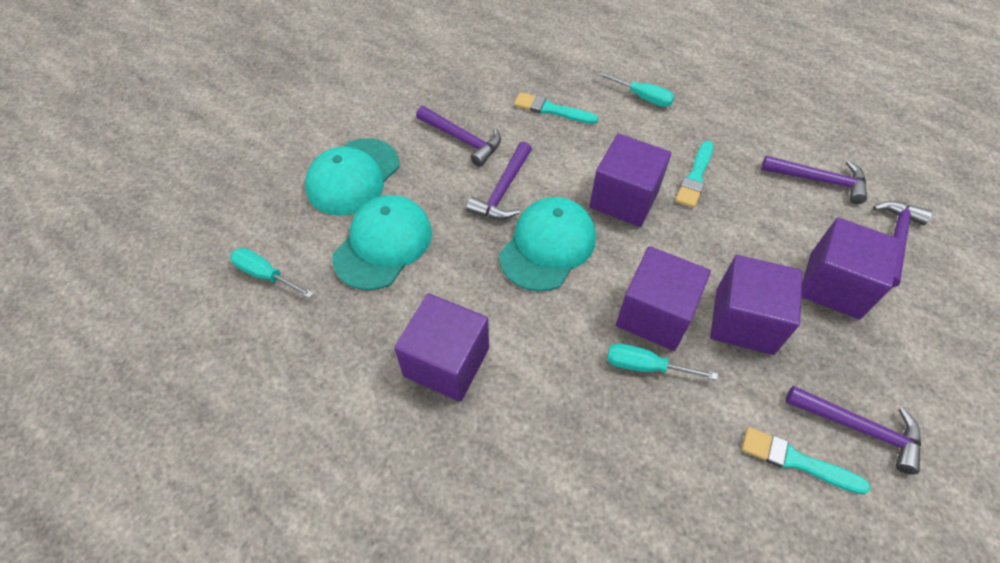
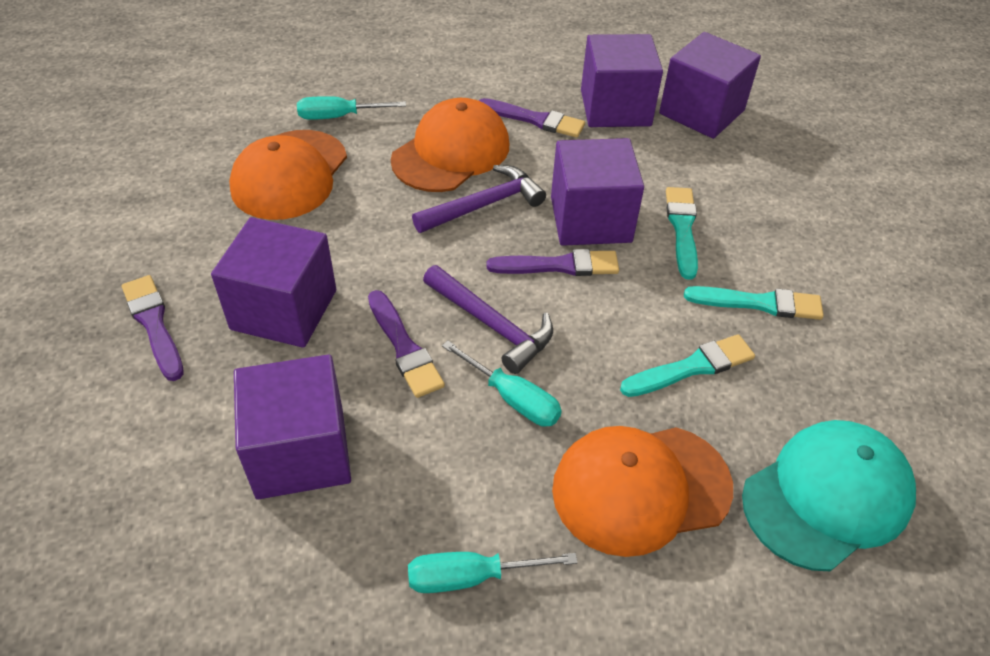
orange cap: 0 -> 3
purple brush: 0 -> 4
purple hammer: 5 -> 2
turquoise cap: 3 -> 1

